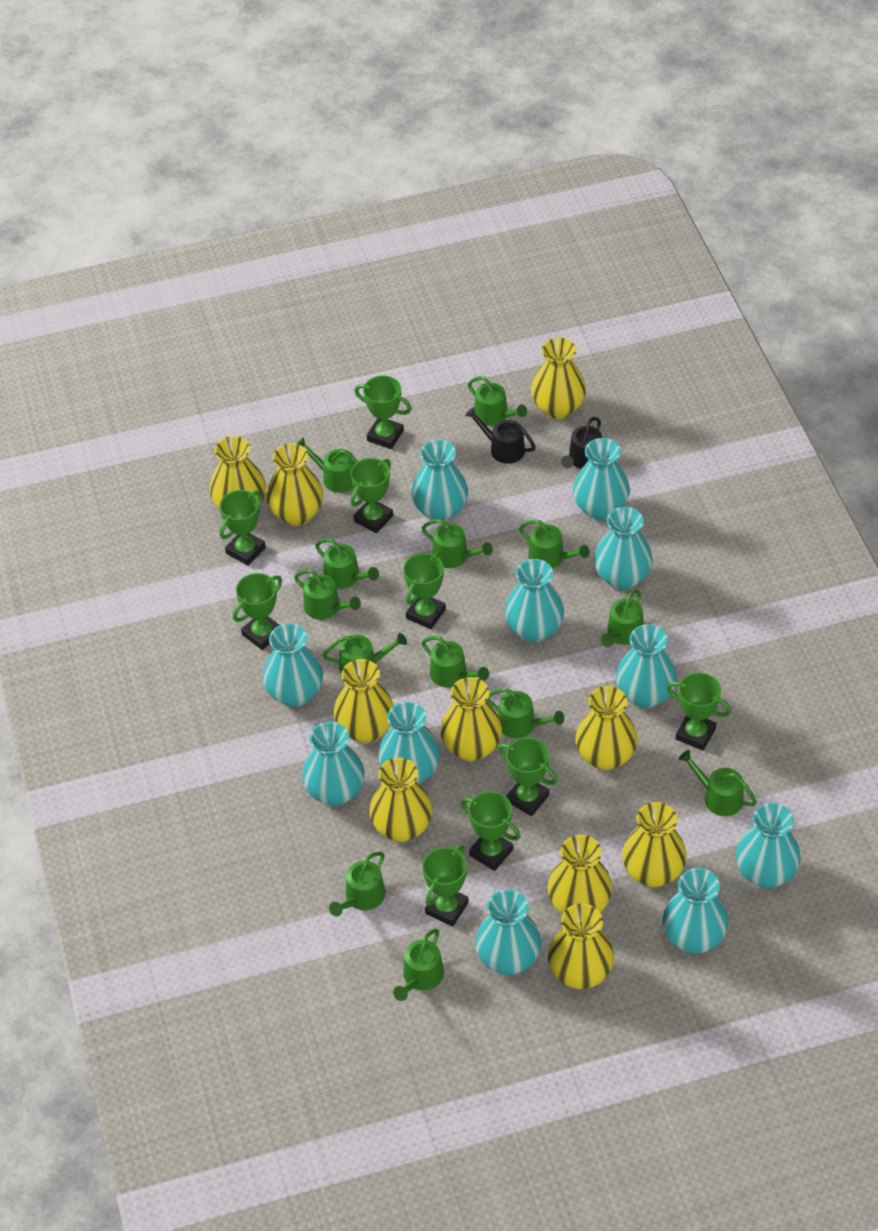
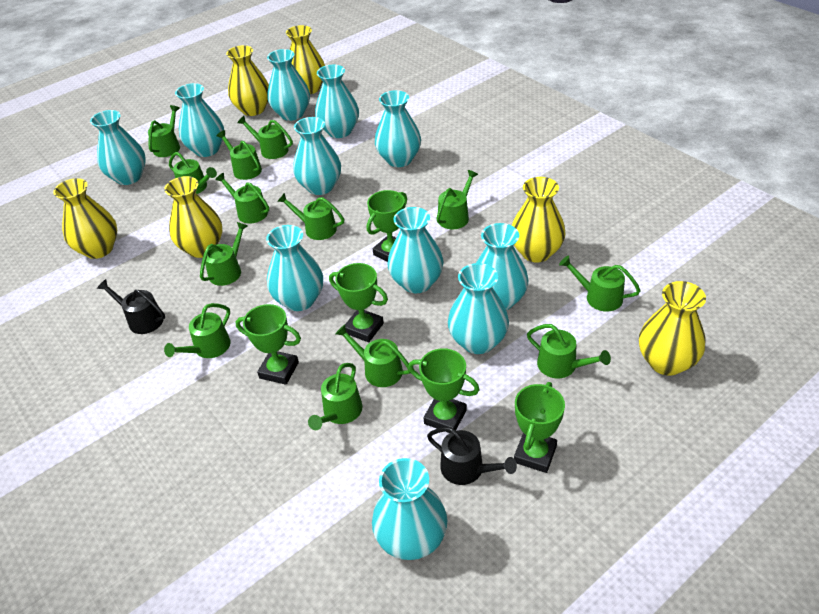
green trophy: 9 -> 5
yellow vase: 10 -> 6

